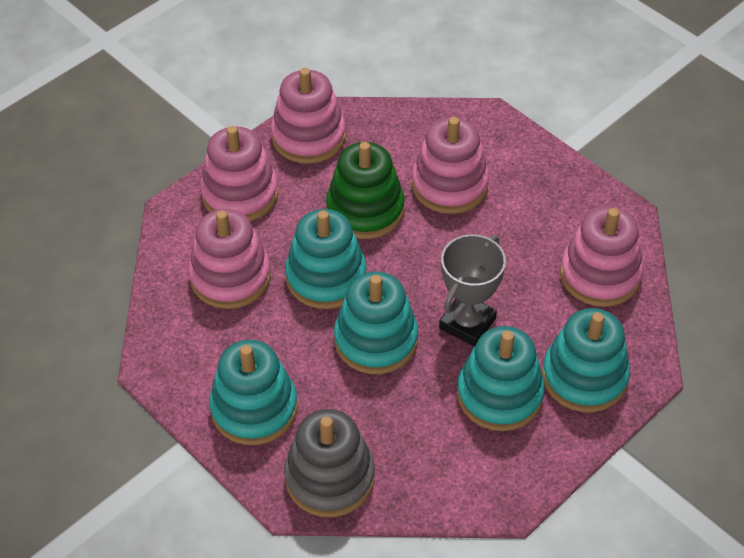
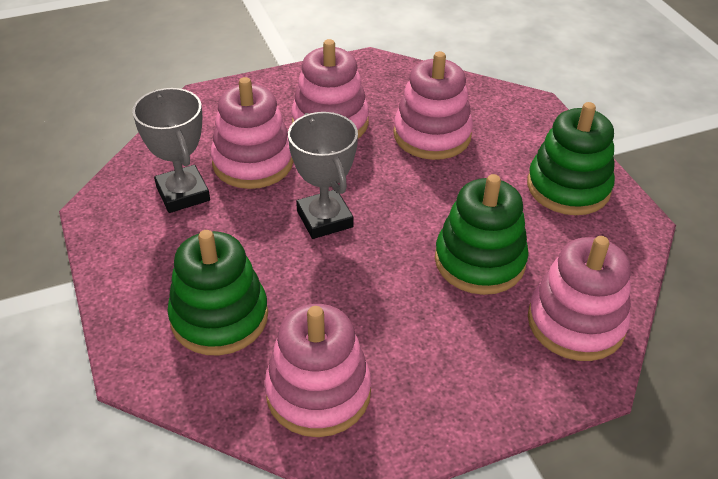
green stacking toy: 1 -> 3
grey stacking toy: 1 -> 0
grey trophy: 1 -> 2
turquoise stacking toy: 5 -> 0

